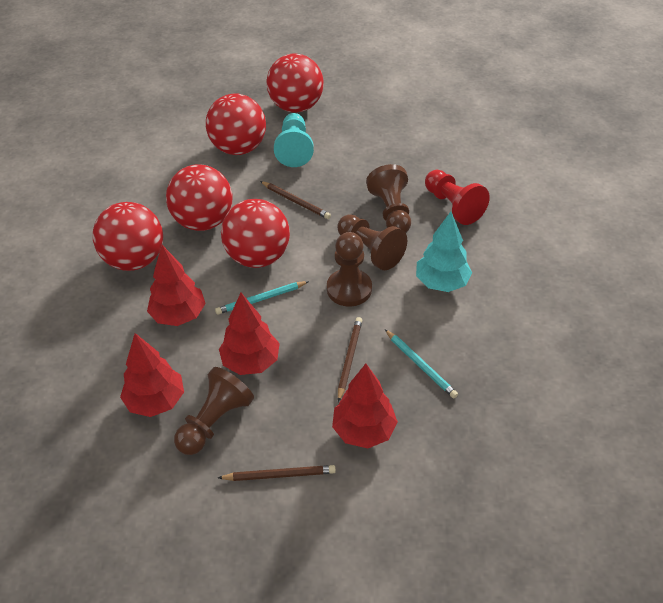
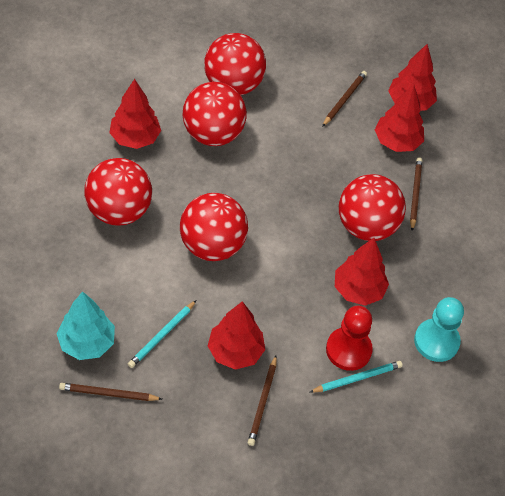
brown pawn: 4 -> 0
brown pencil: 3 -> 4
red tree: 4 -> 5

